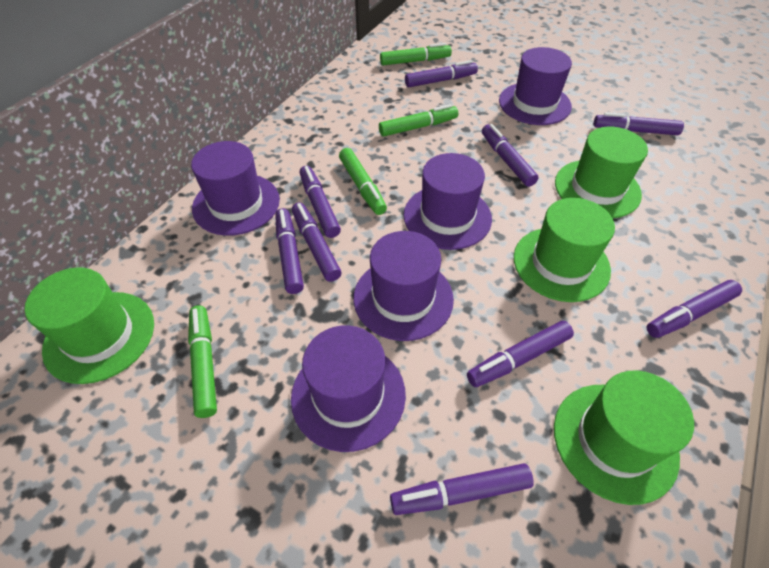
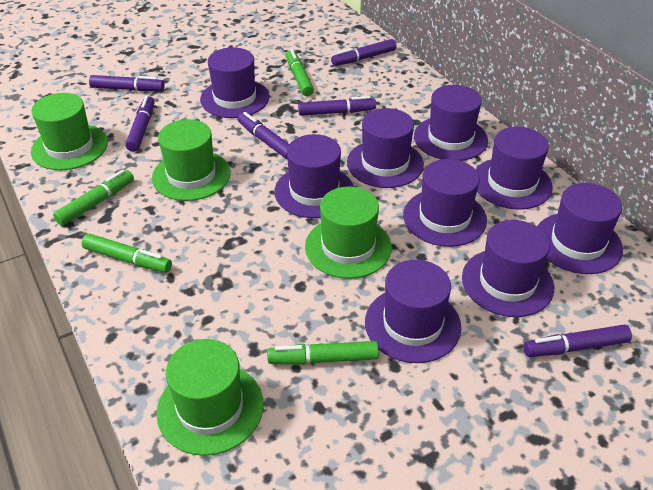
purple hat: 5 -> 9
purple marker: 9 -> 6

